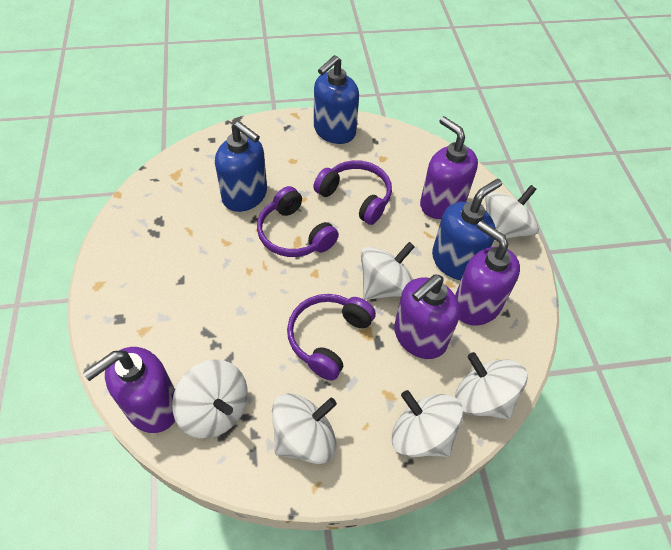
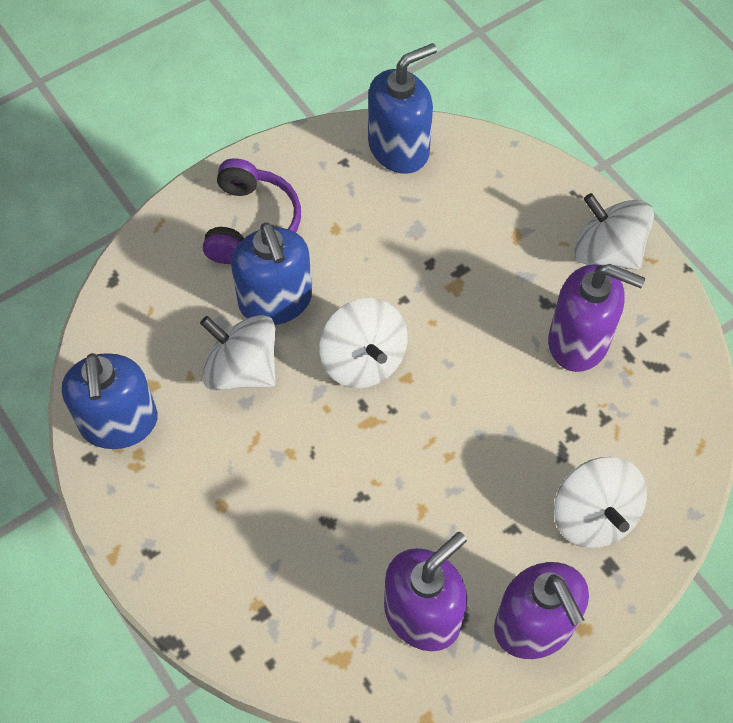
purple headphones: 3 -> 1
purple soap dispenser: 4 -> 3
white spinning top: 6 -> 4

